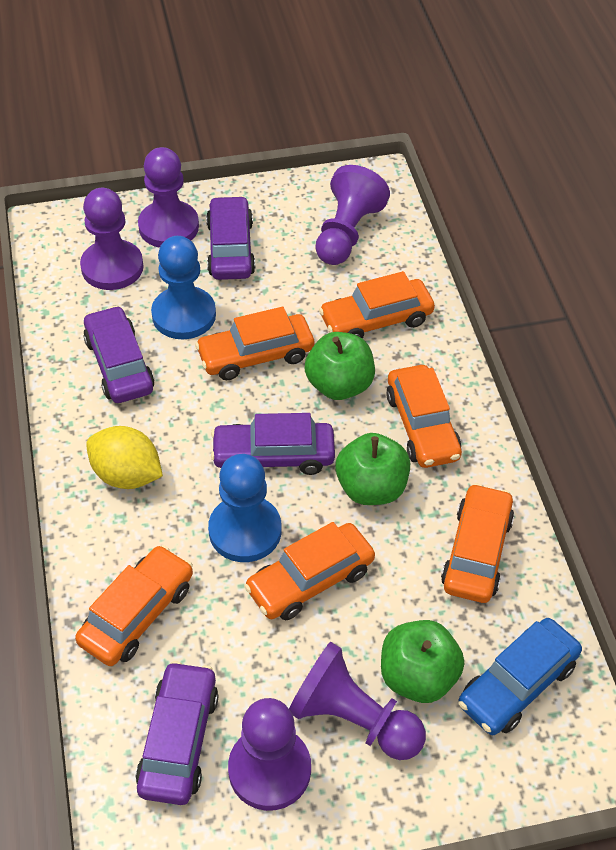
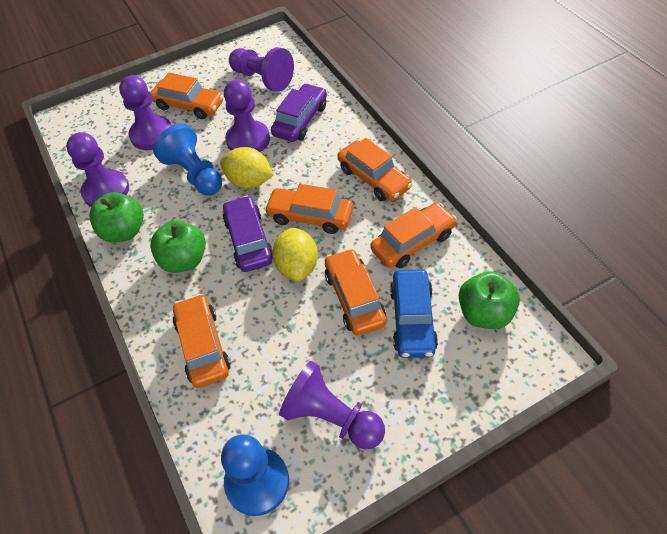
purple car: 4 -> 2
yellow lemon: 1 -> 2

